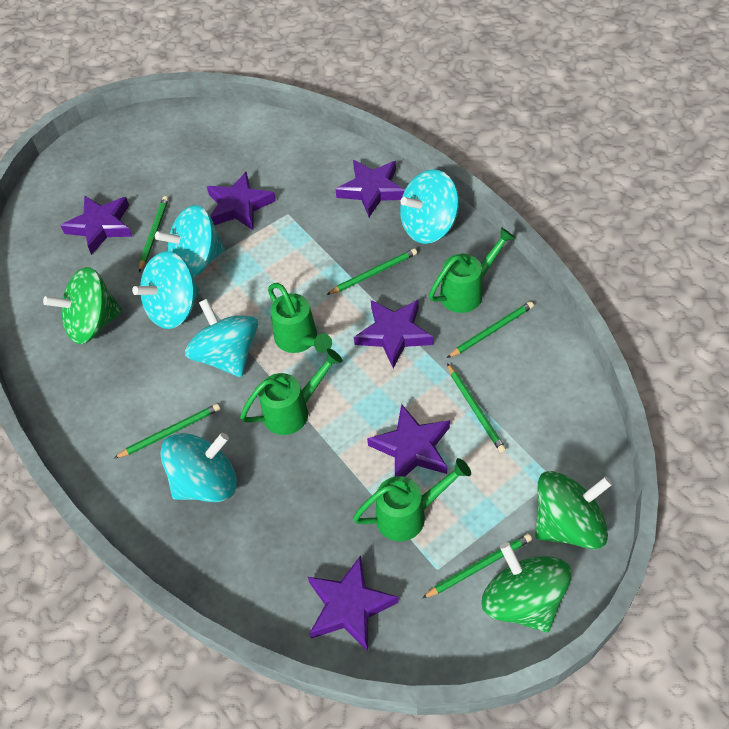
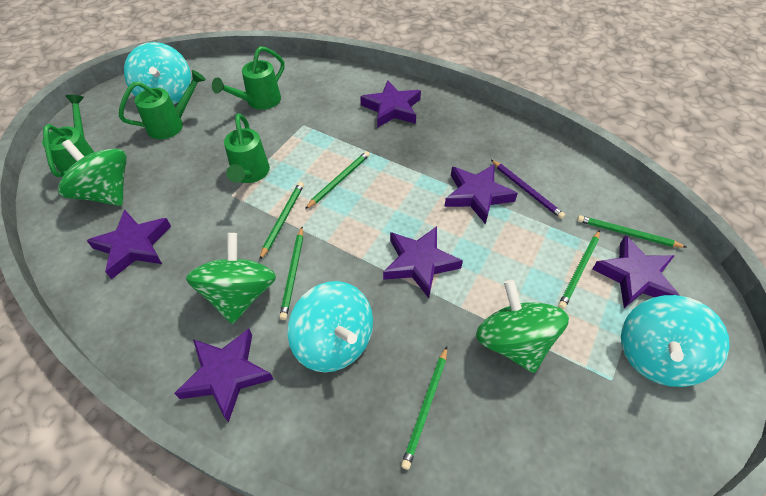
purple pencil: 0 -> 1
turquoise spinning top: 5 -> 3

